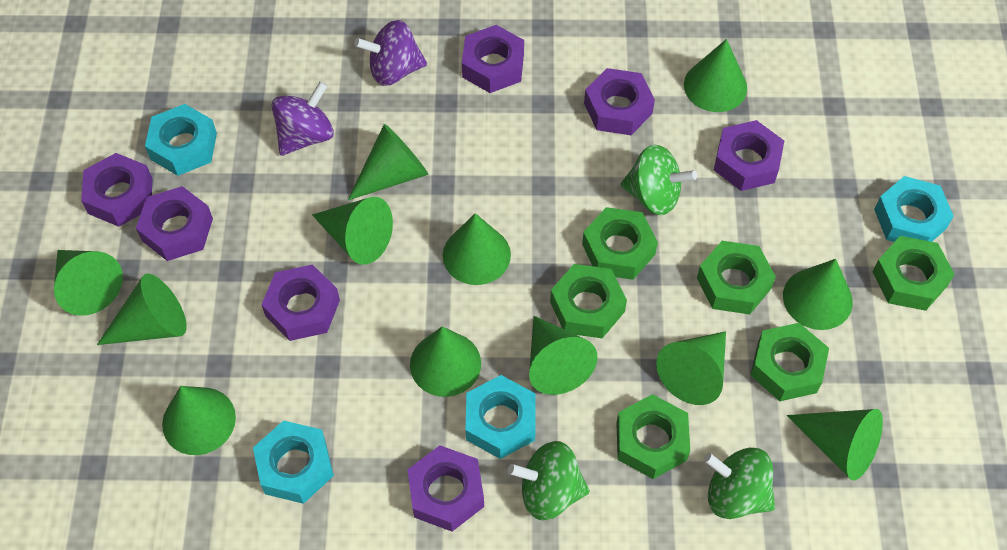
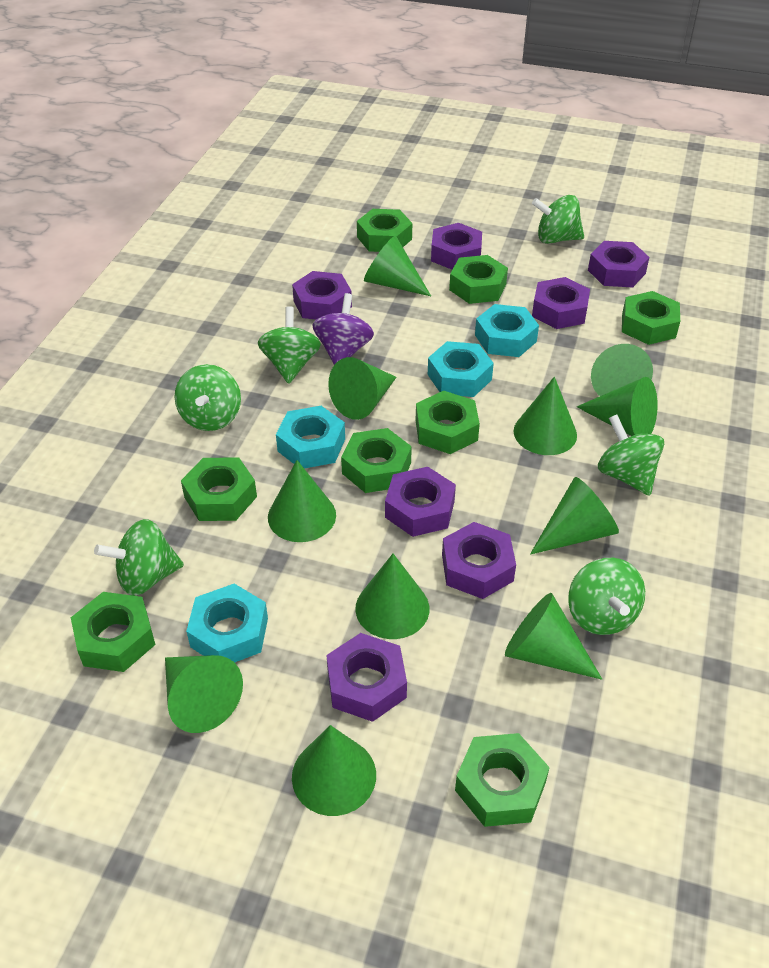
green cone: 12 -> 11
green nut: 6 -> 8
green spinning top: 3 -> 6
purple spinning top: 2 -> 1

